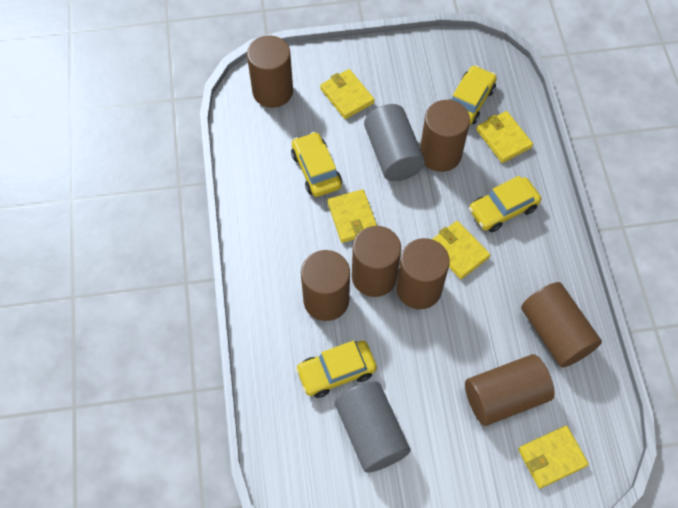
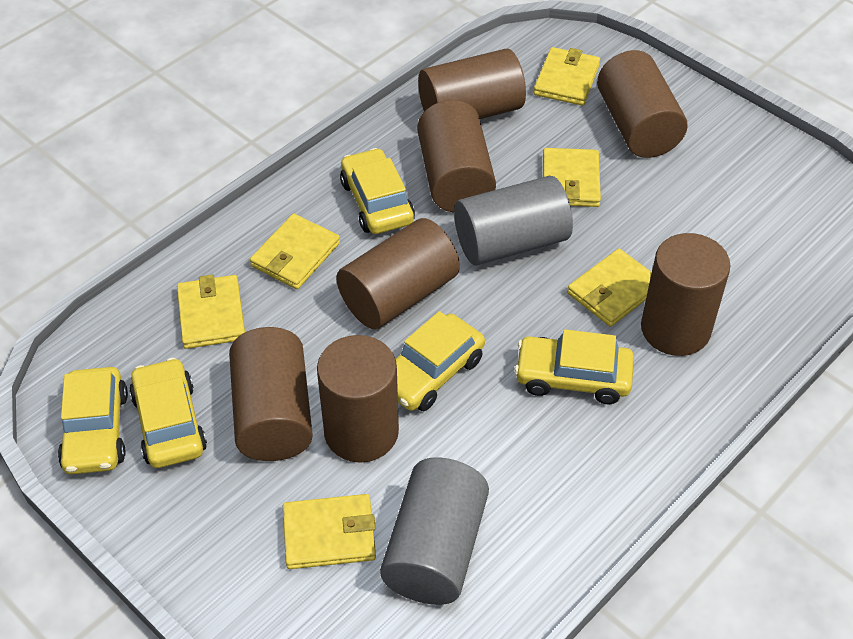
yellow car: 4 -> 5
yellow wallet: 5 -> 6

